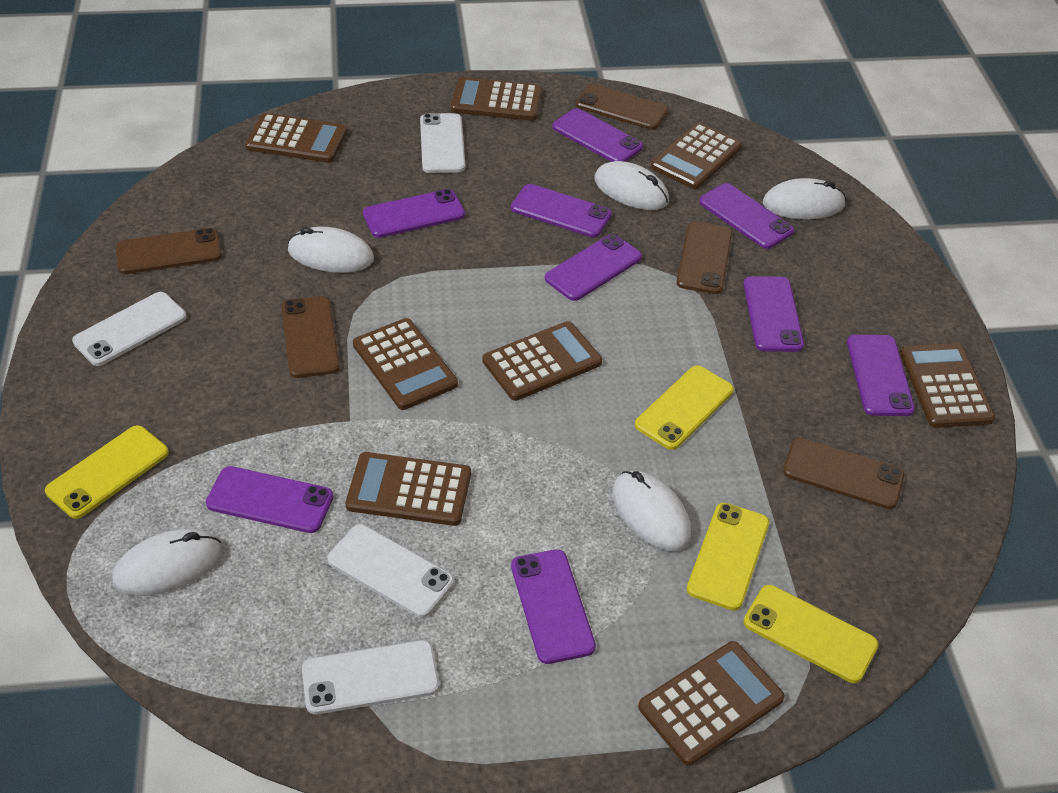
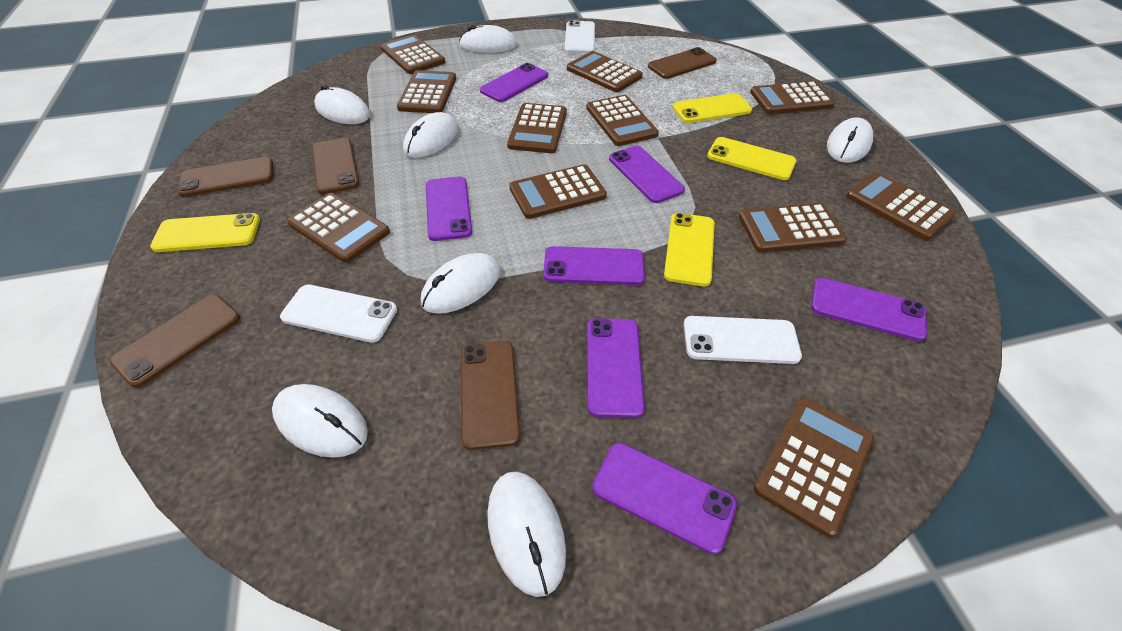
brown calculator: 8 -> 11
purple phone: 9 -> 7
white mouse: 5 -> 7
white phone: 4 -> 3

